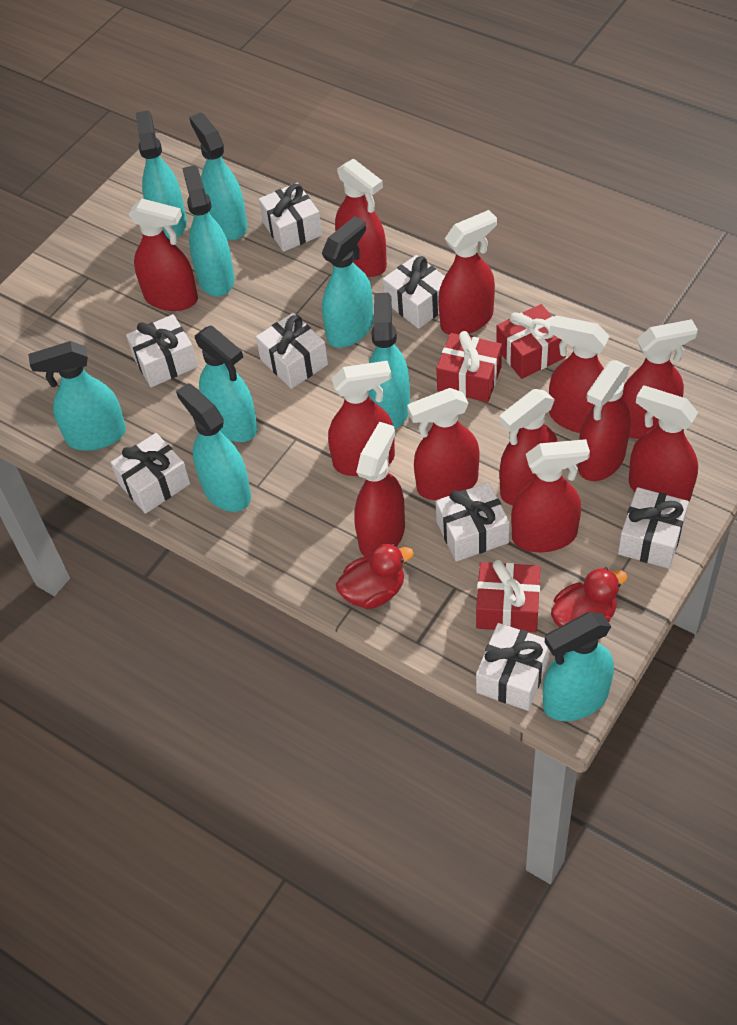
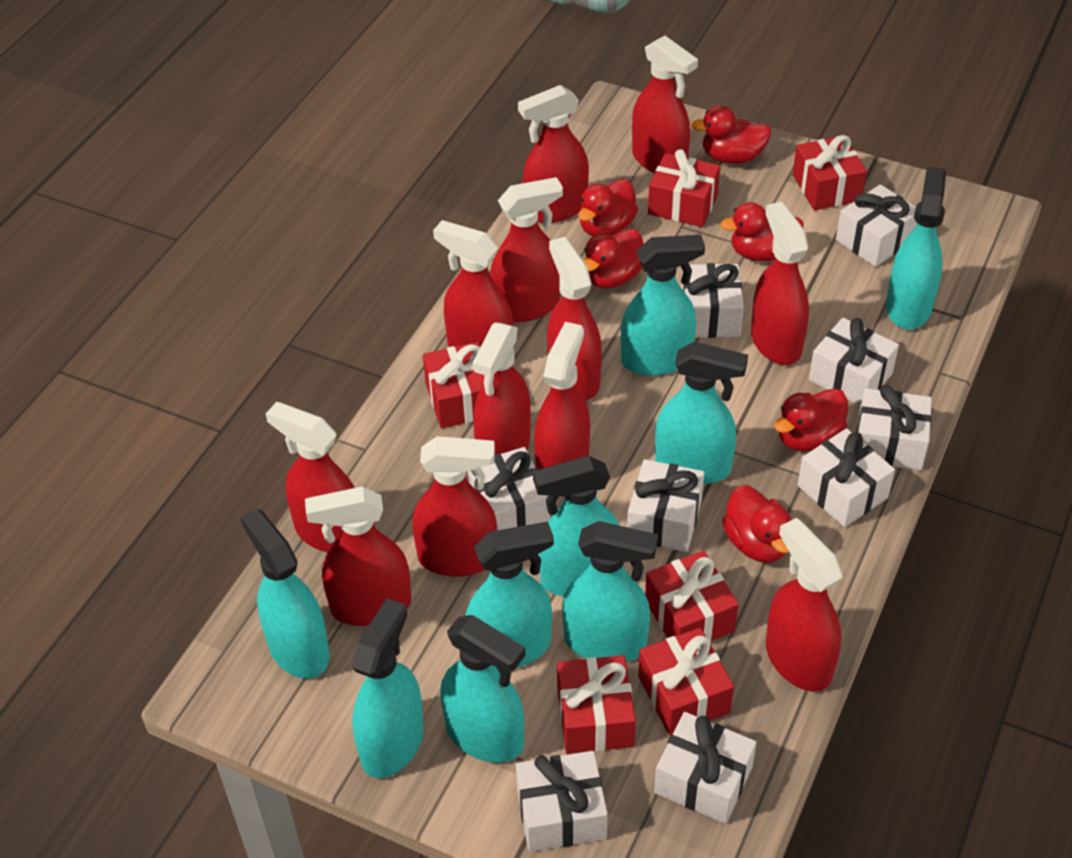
red duck: 2 -> 6
red gift: 3 -> 6
white gift: 8 -> 9

